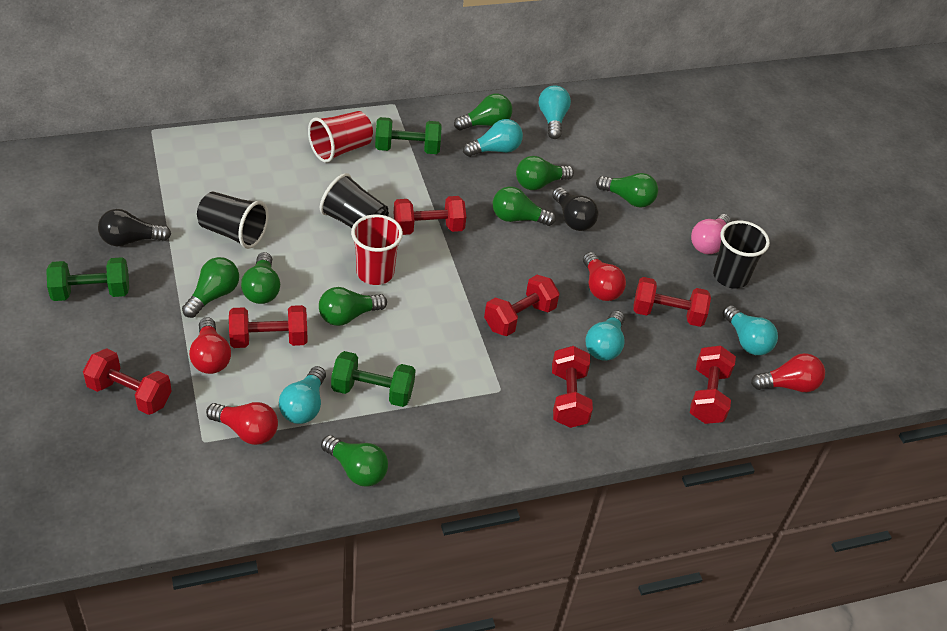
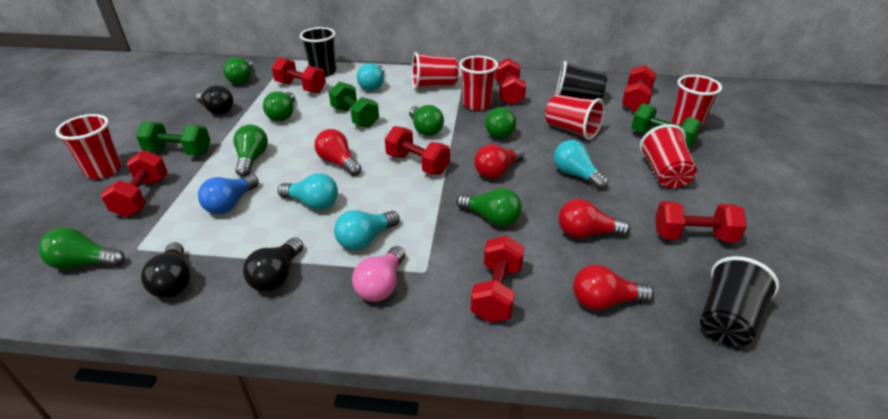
black light bulb: 2 -> 3
blue light bulb: 0 -> 1
green light bulb: 8 -> 7
red cup: 2 -> 6
turquoise light bulb: 5 -> 4

